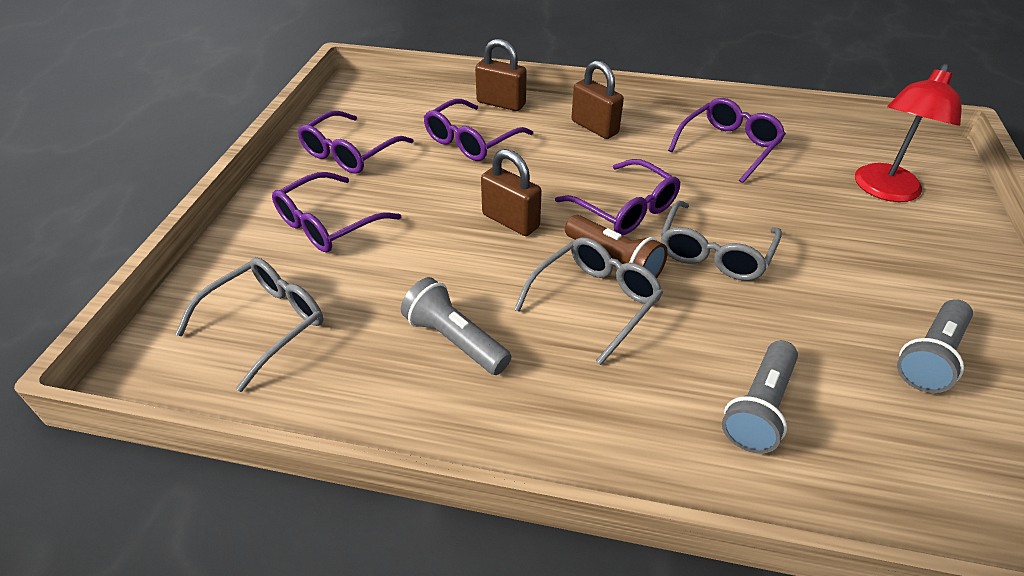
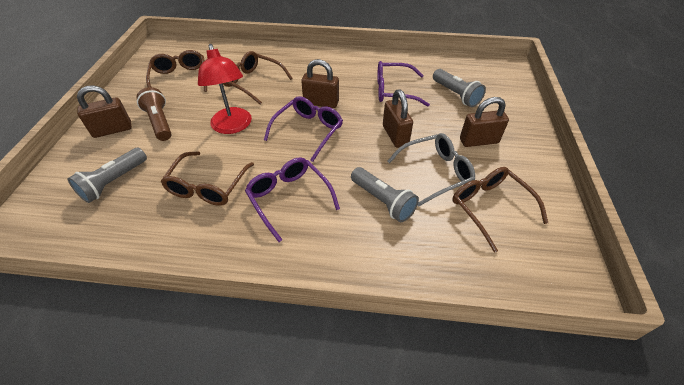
brown glasses: 0 -> 4
brown padlock: 3 -> 4
grey glasses: 3 -> 1
purple glasses: 5 -> 3

